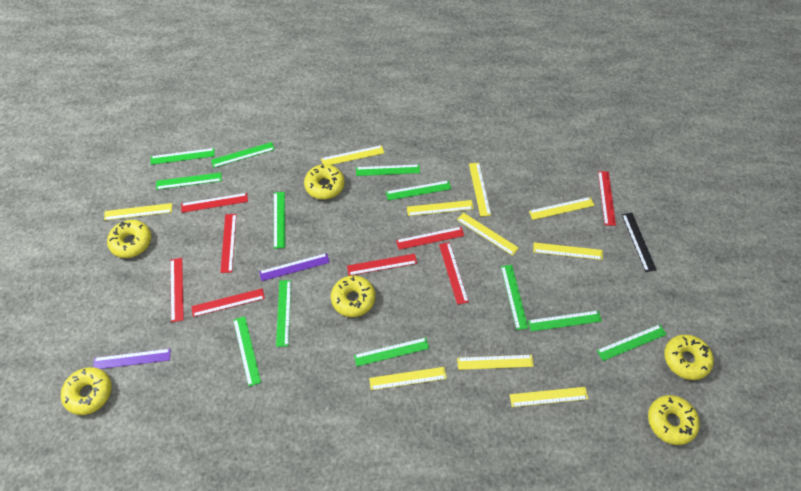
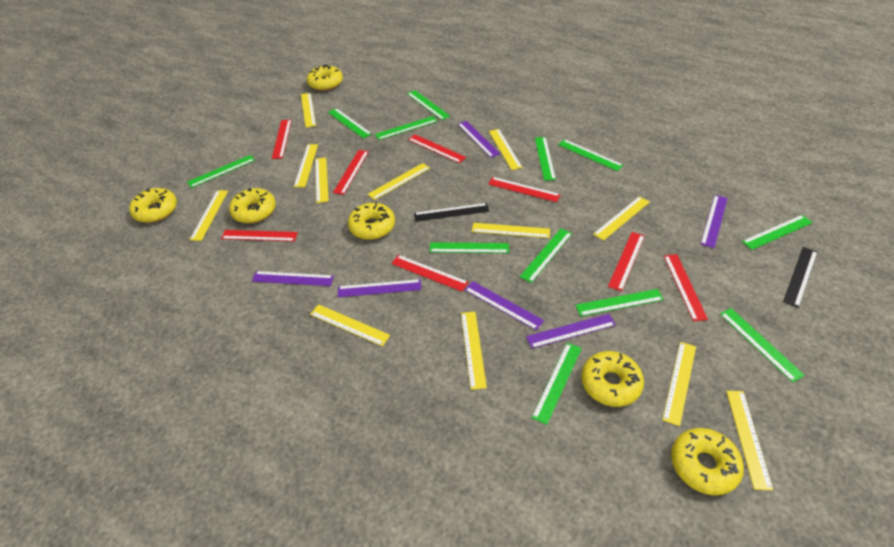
black ruler: 1 -> 2
purple ruler: 2 -> 6
yellow ruler: 10 -> 12

